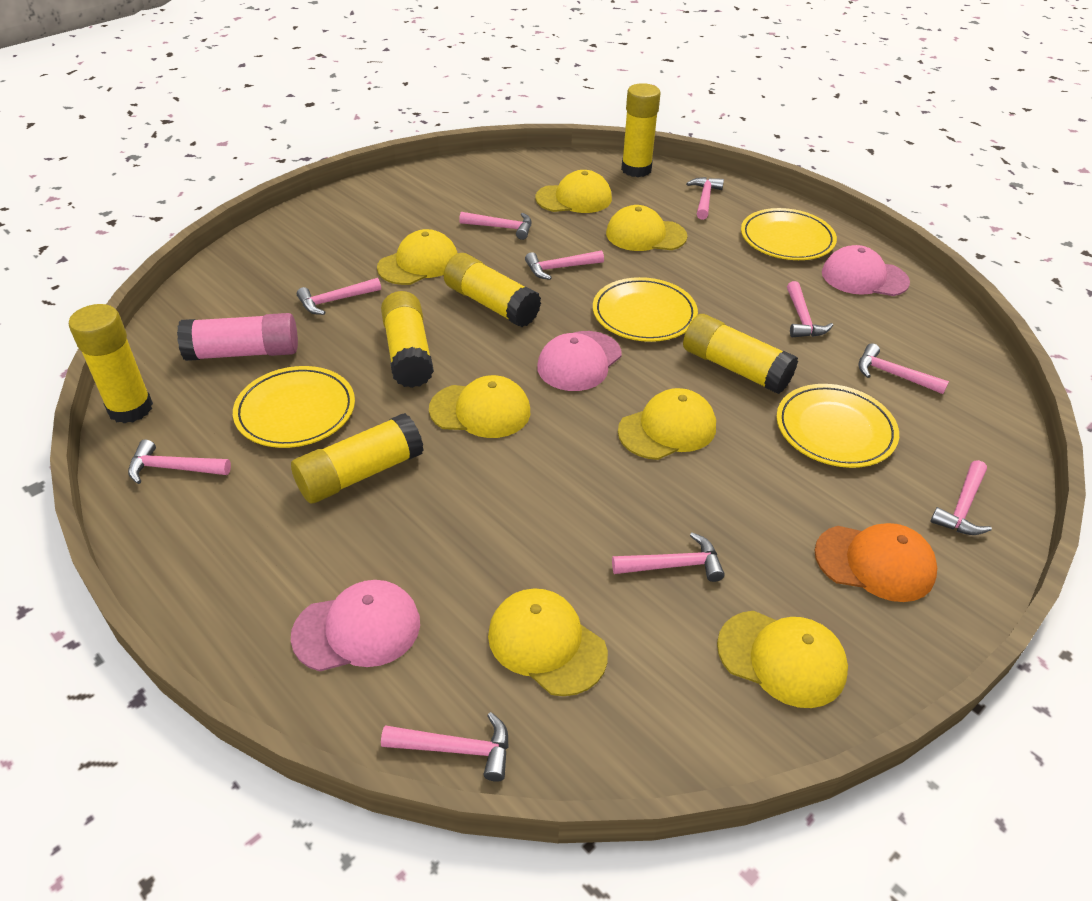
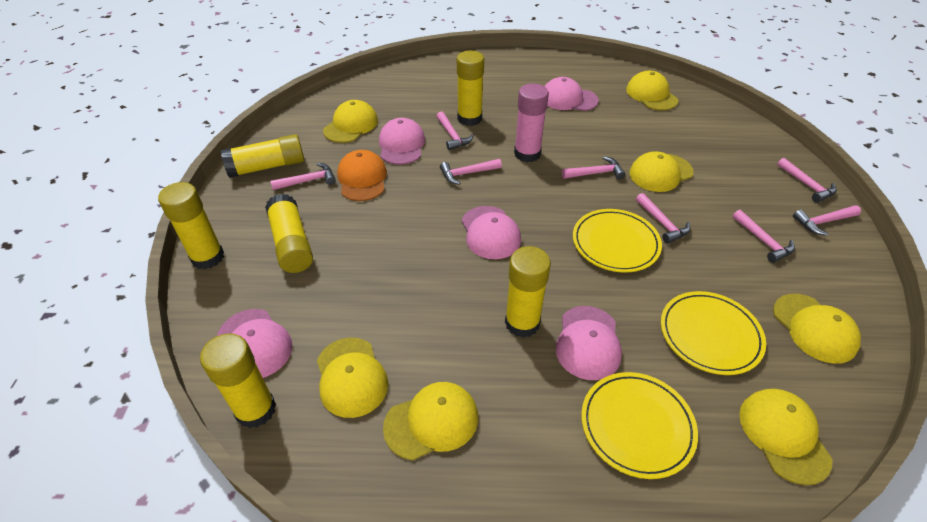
pink cap: 3 -> 5
pink hammer: 10 -> 8
yellow plate: 4 -> 3

